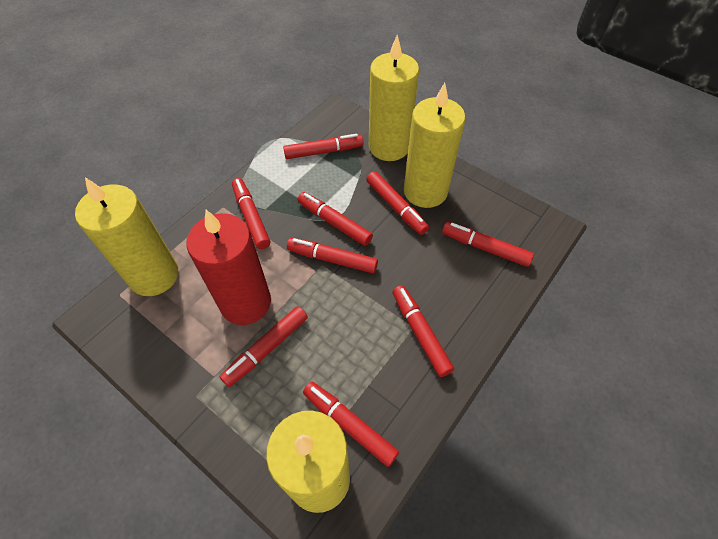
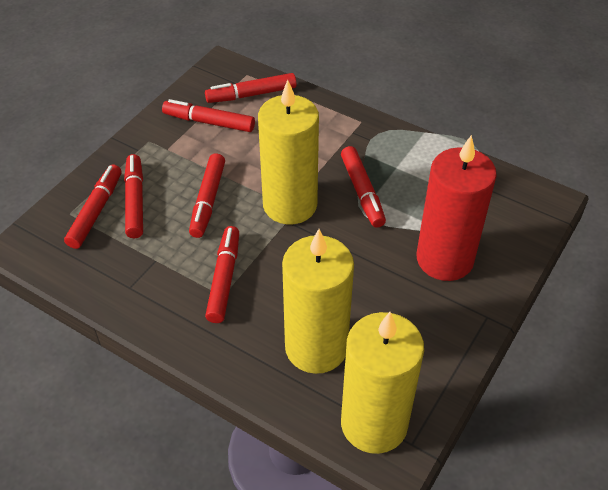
red marker: 9 -> 7
yellow candle: 4 -> 3

